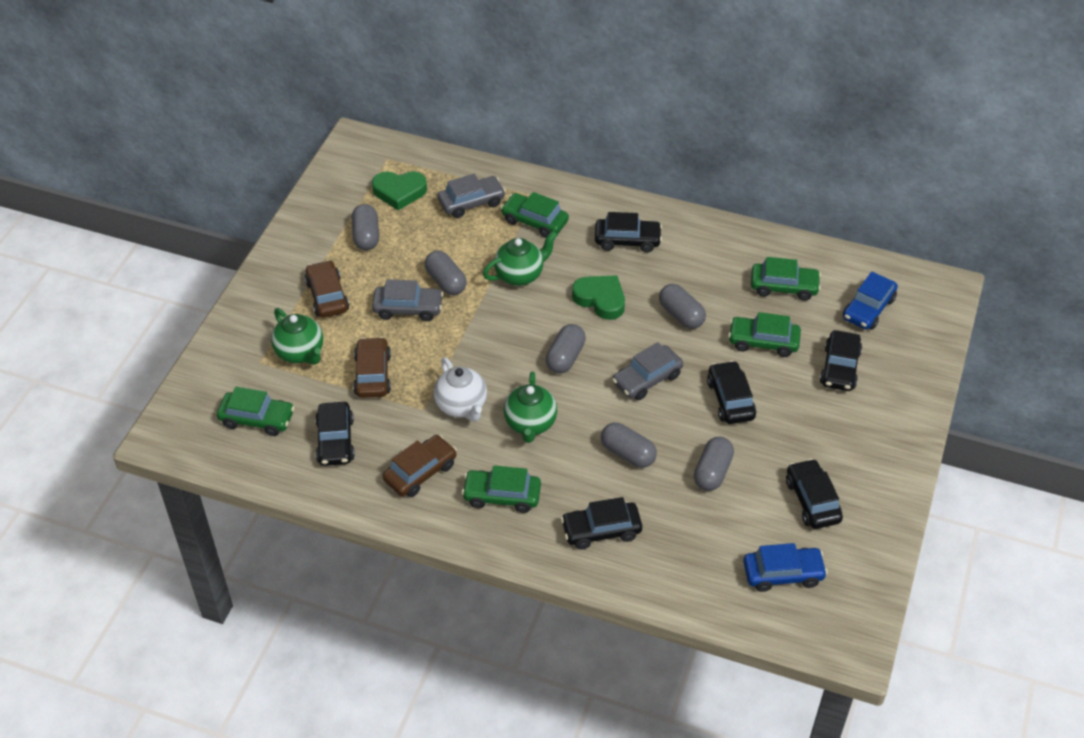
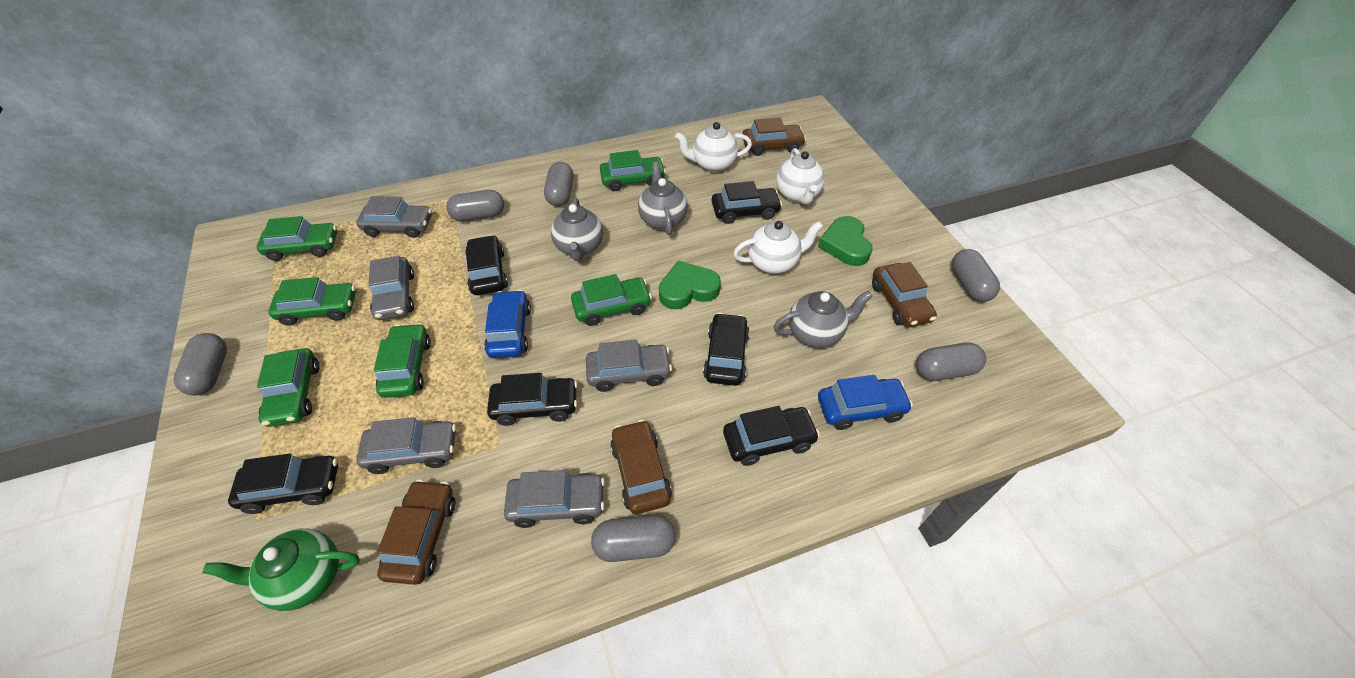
brown car: 3 -> 4
green car: 5 -> 6
green teapot: 3 -> 1
grey car: 3 -> 5
grey teapot: 0 -> 3
white teapot: 1 -> 3

